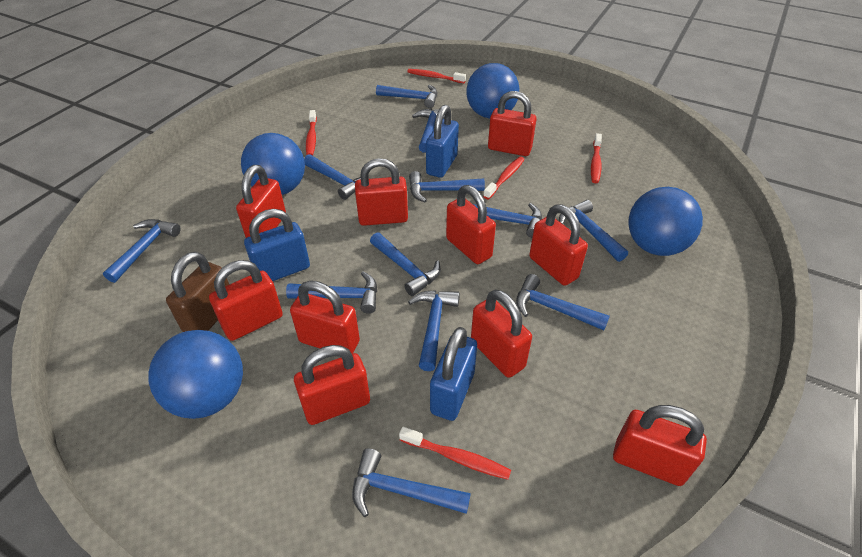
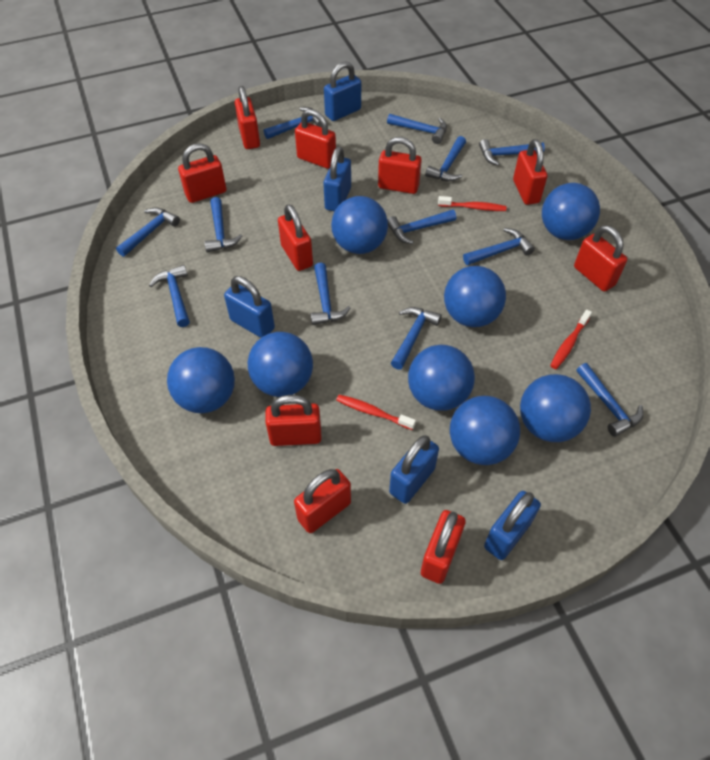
blue ball: 4 -> 8
blue padlock: 3 -> 5
brown padlock: 1 -> 0
red toothbrush: 5 -> 3

